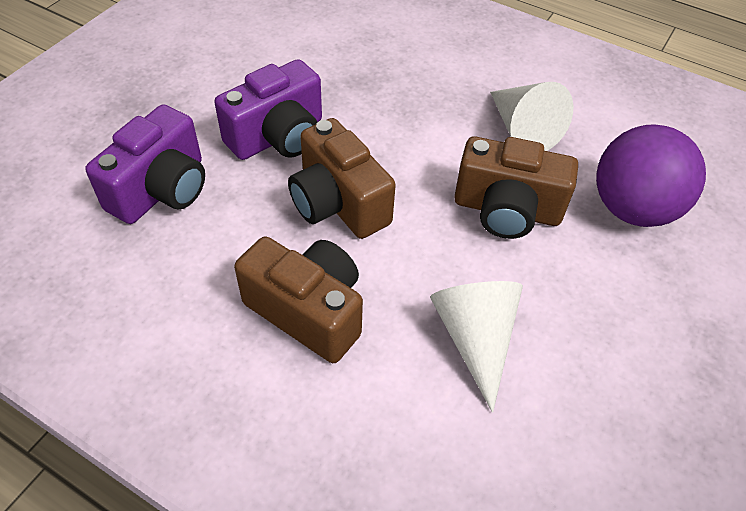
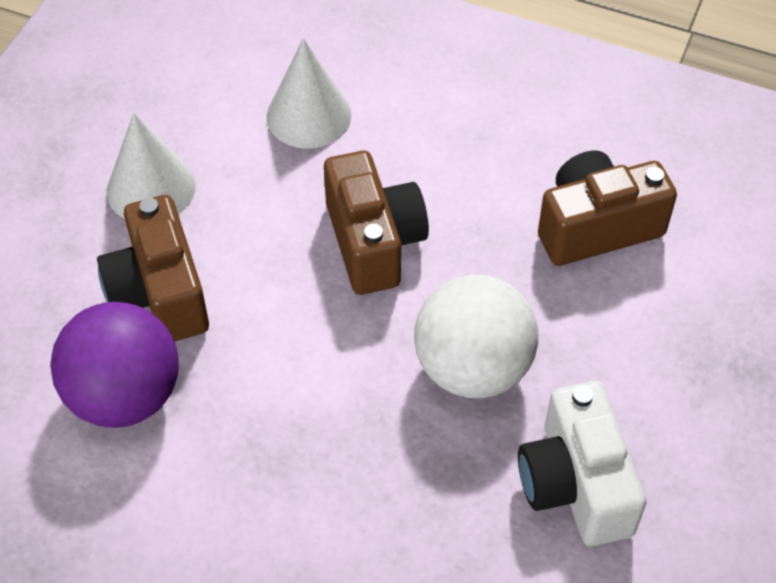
purple camera: 2 -> 0
white ball: 0 -> 1
white camera: 0 -> 1

